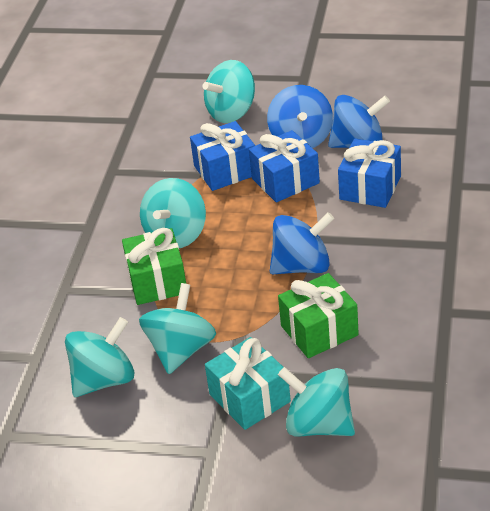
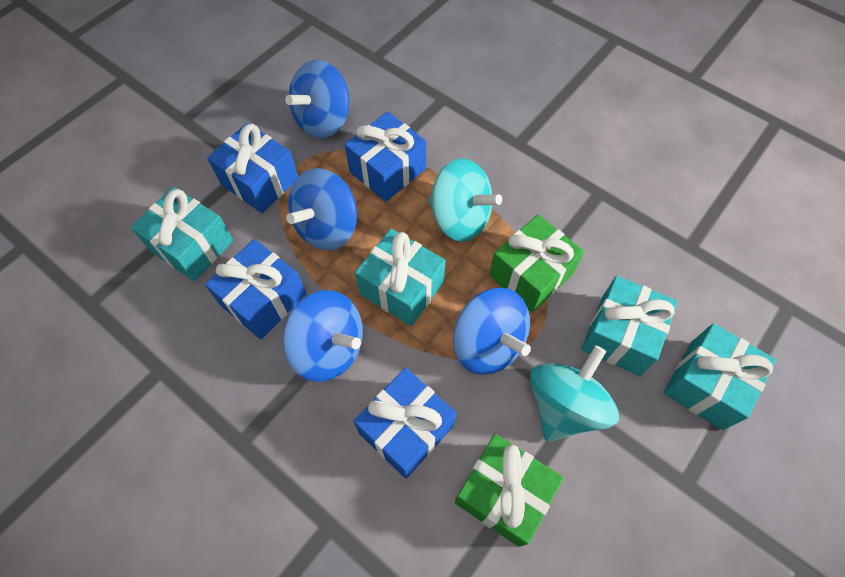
blue gift: 3 -> 4
blue spinning top: 3 -> 4
turquoise gift: 1 -> 4
turquoise spinning top: 5 -> 2

